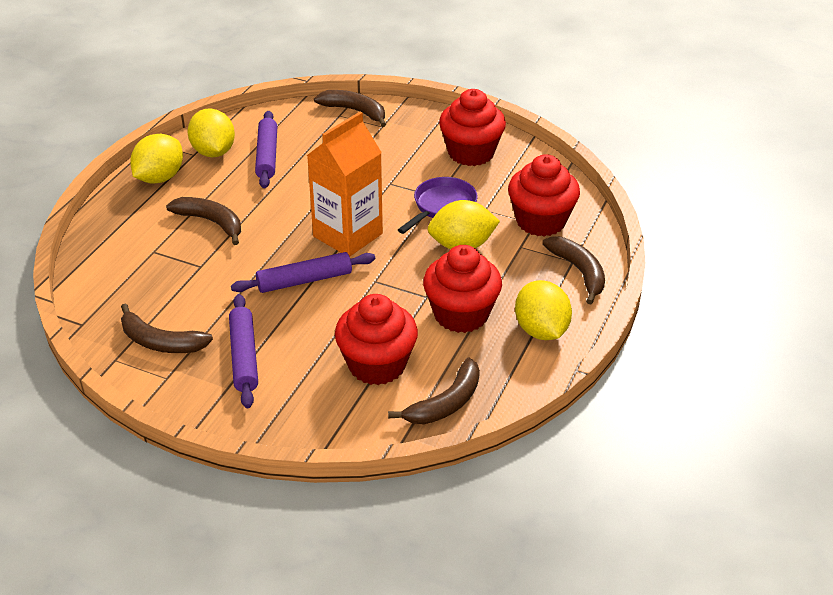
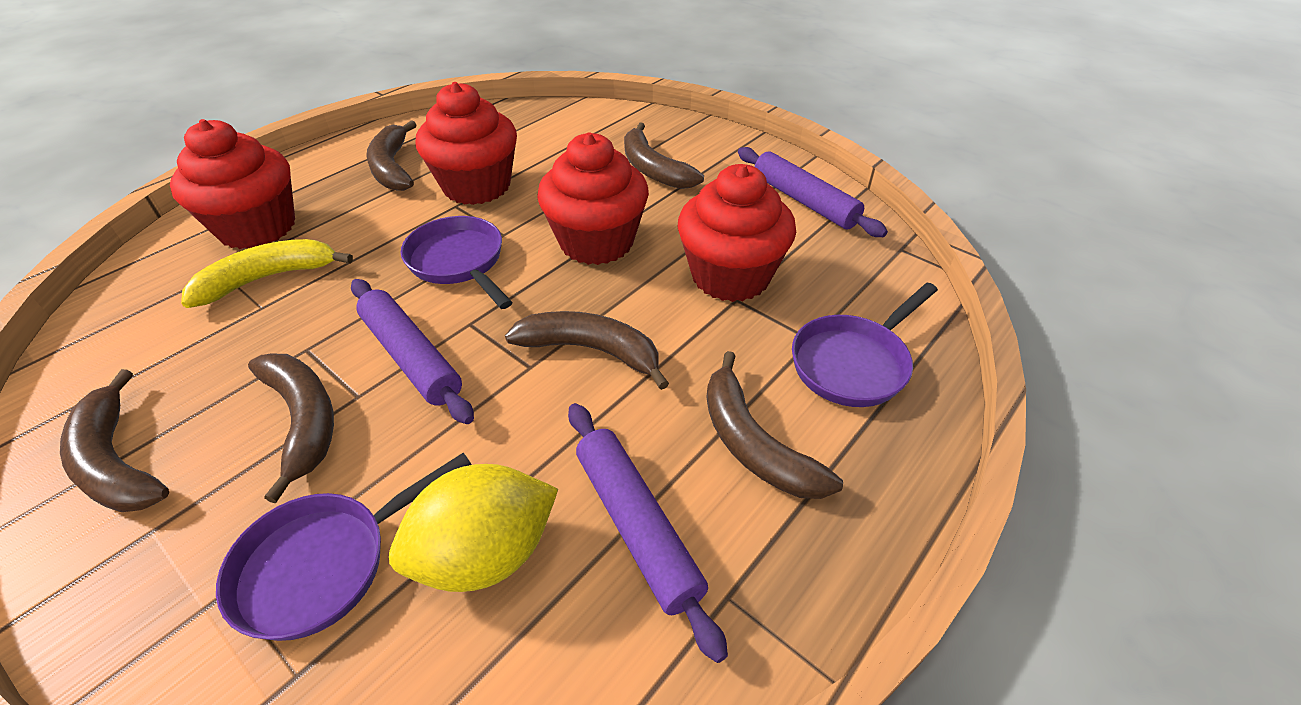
brown banana: 5 -> 6
orange carton: 1 -> 0
purple pan: 1 -> 3
yellow banana: 0 -> 1
yellow lemon: 4 -> 1

